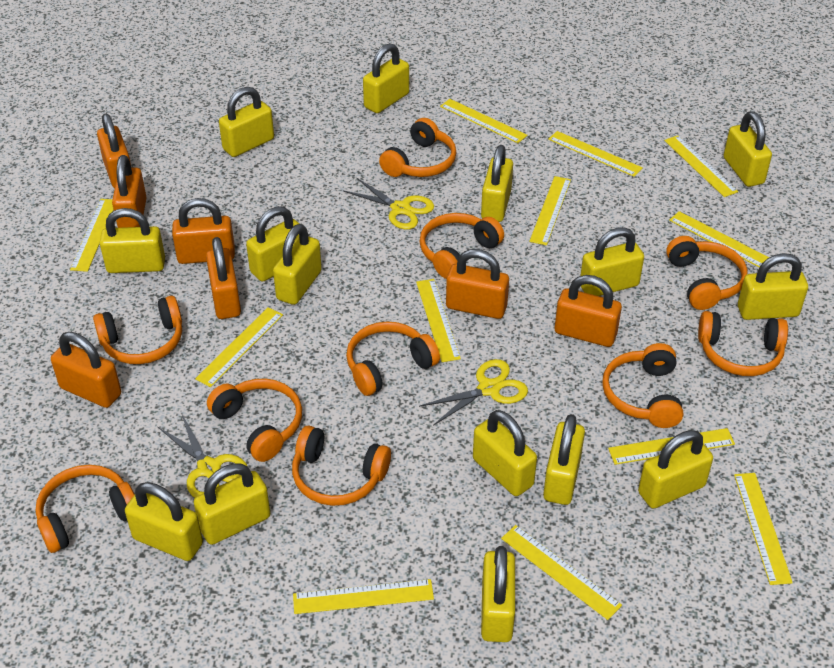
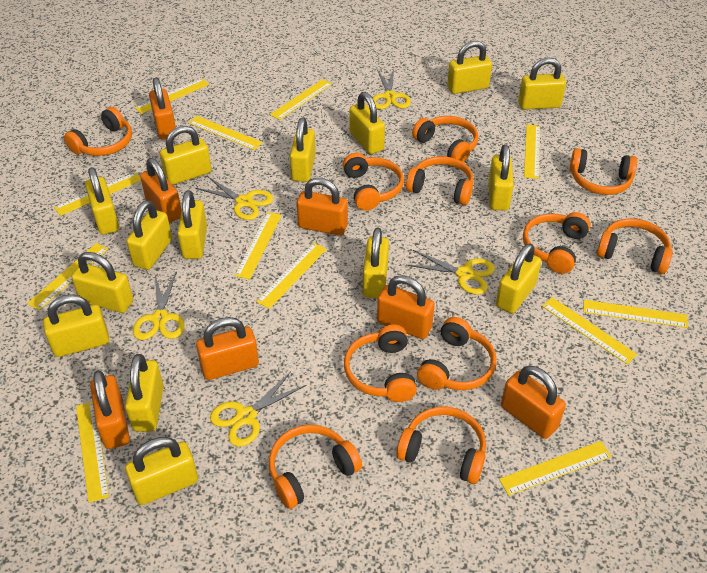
orange headphones: 10 -> 11
yellow scissors: 3 -> 5

